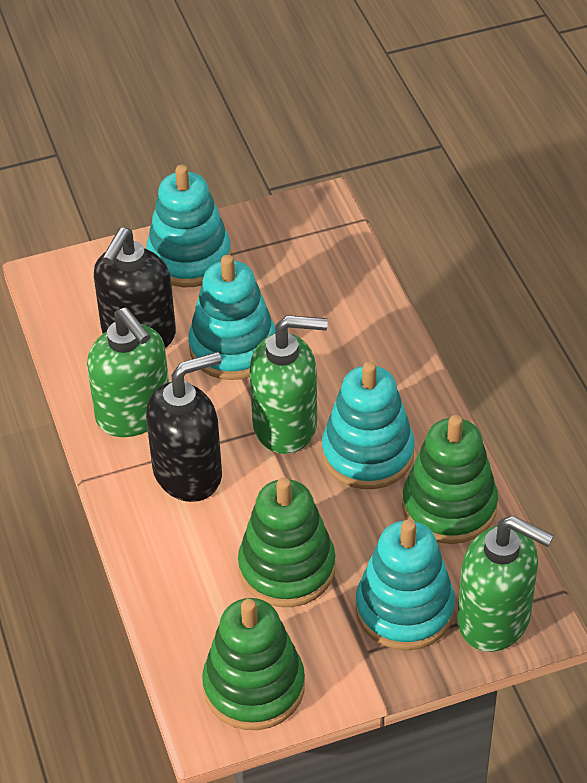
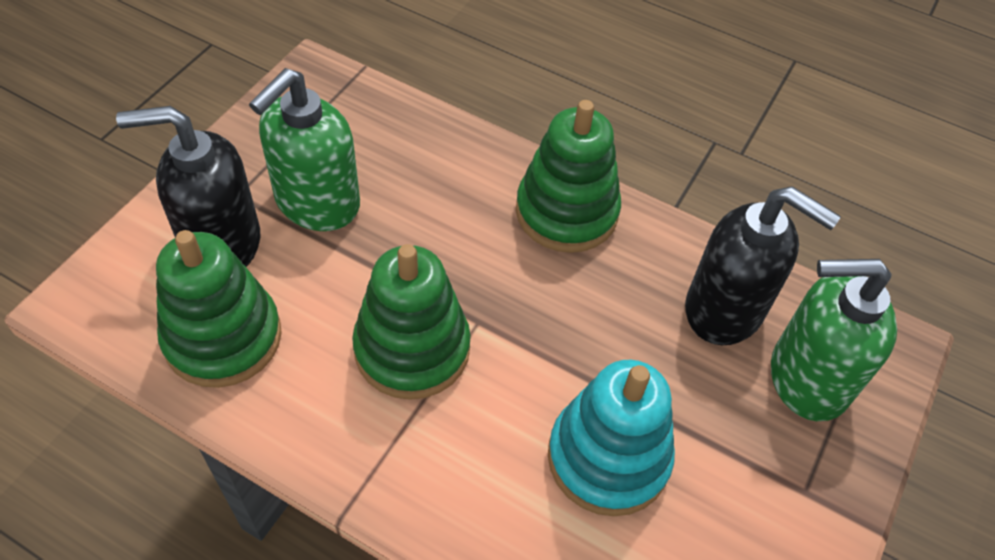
green soap dispenser: 3 -> 2
turquoise stacking toy: 4 -> 1

